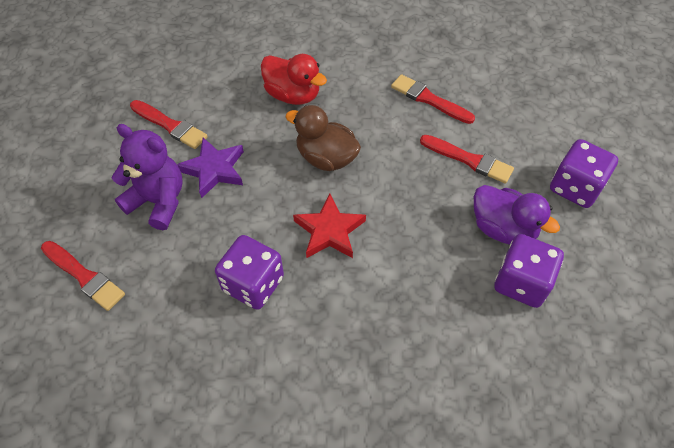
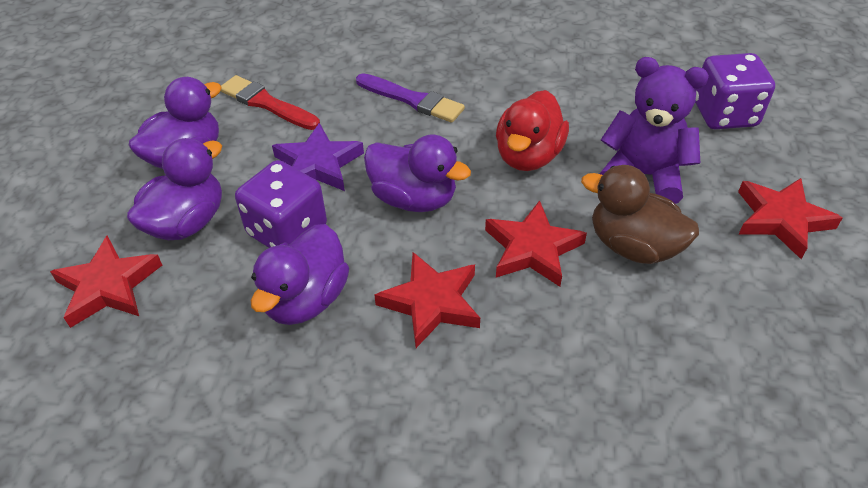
purple brush: 0 -> 1
purple dice: 3 -> 2
purple duck: 1 -> 4
red brush: 4 -> 1
red star: 1 -> 4

